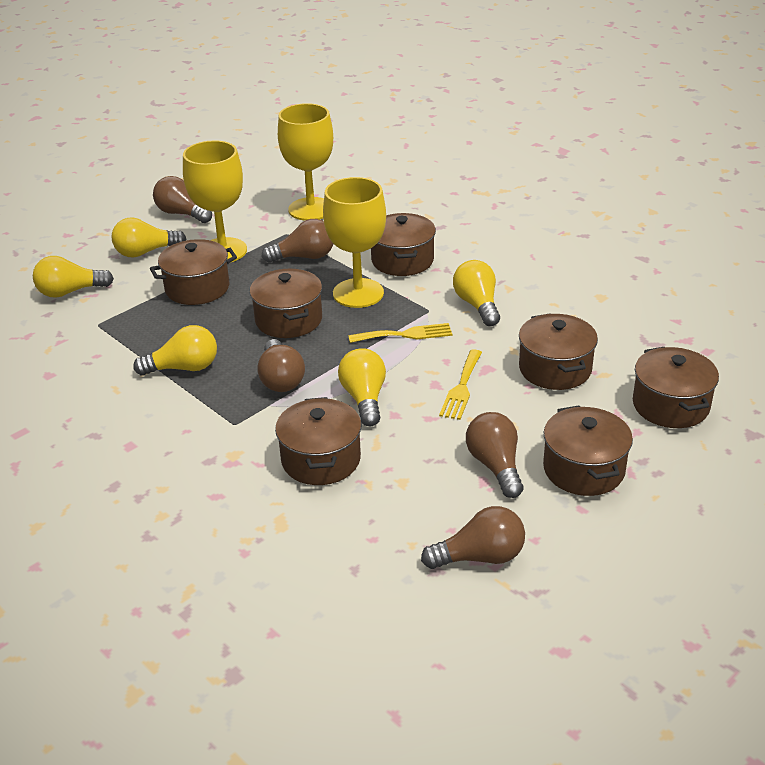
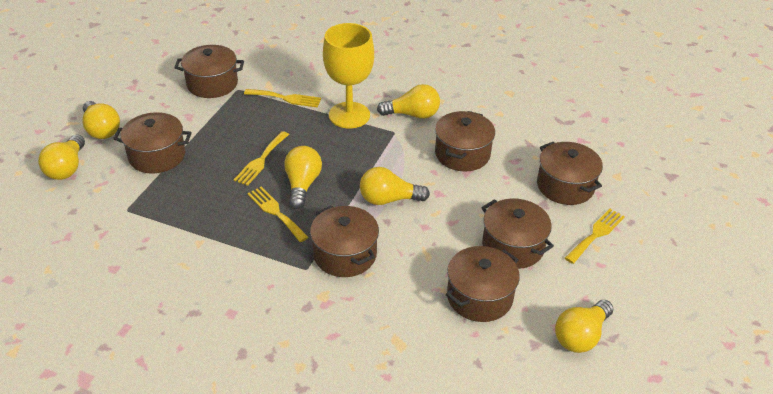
brown light bulb: 5 -> 0
yellow fork: 2 -> 4
yellow goblet: 3 -> 1
yellow light bulb: 5 -> 6

